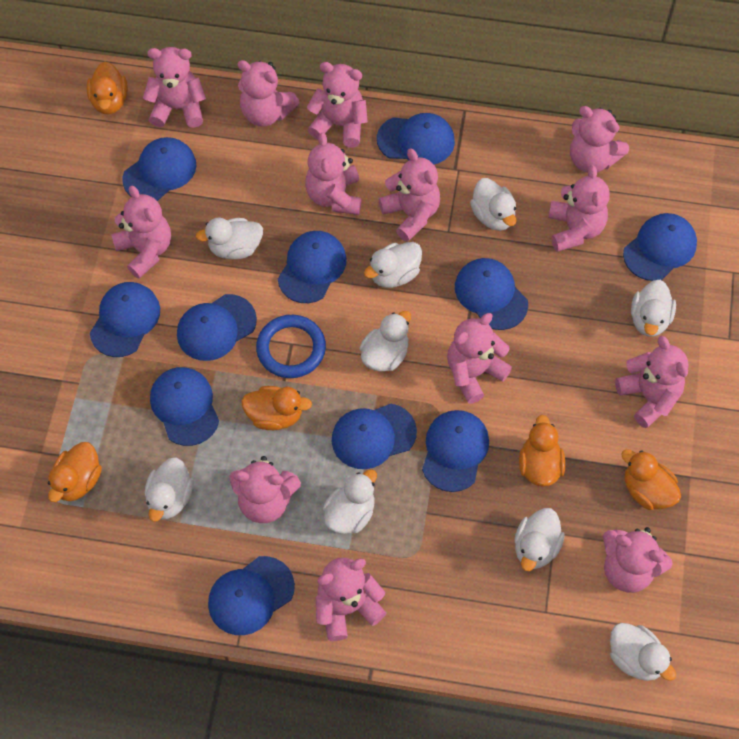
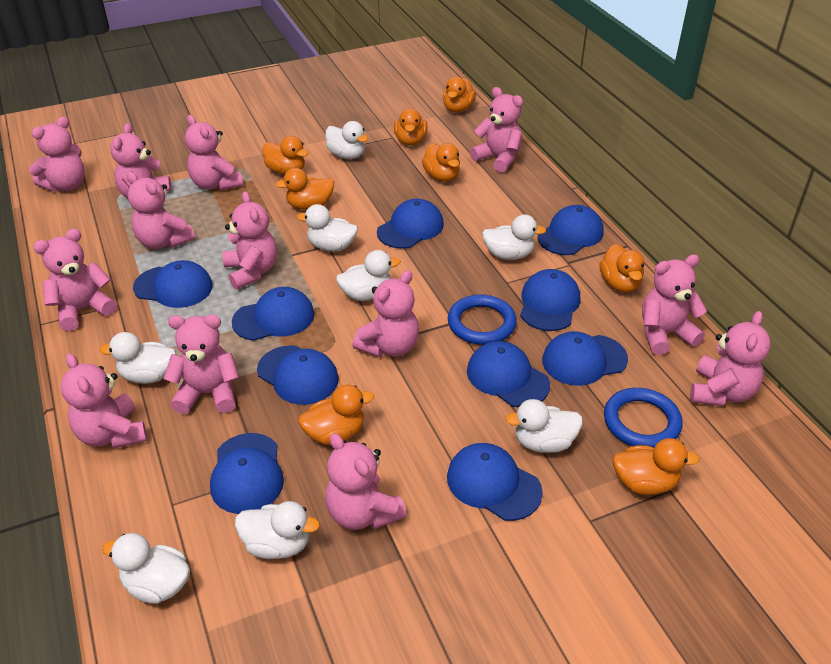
blue cap: 11 -> 10
blue ring: 1 -> 2
orange duck: 5 -> 8
white duck: 9 -> 8

